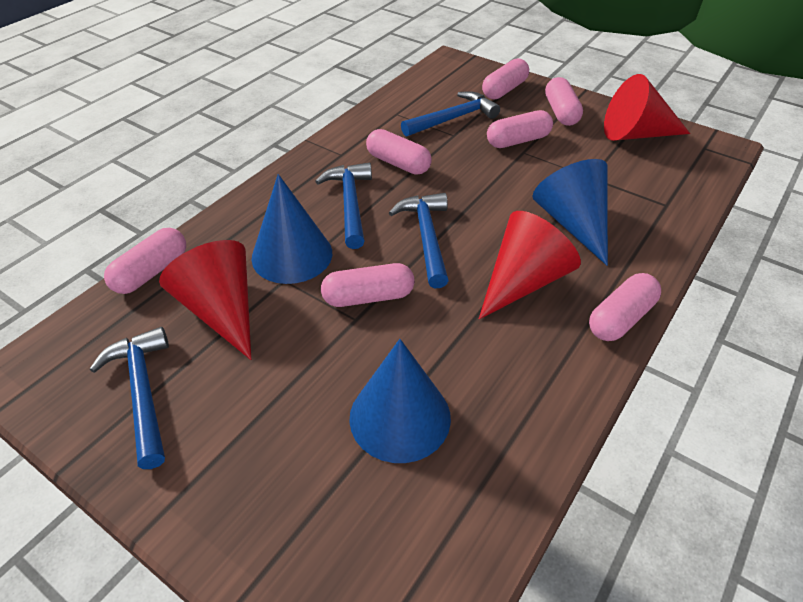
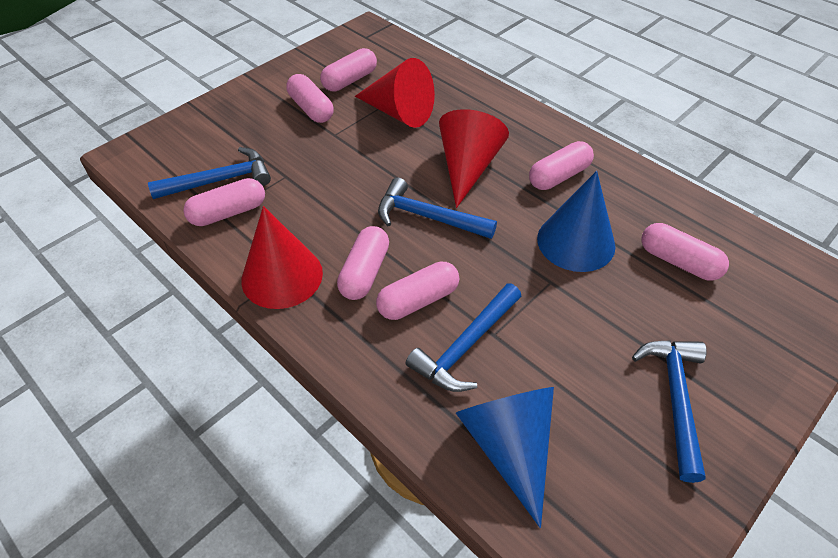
blue cone: 3 -> 2

